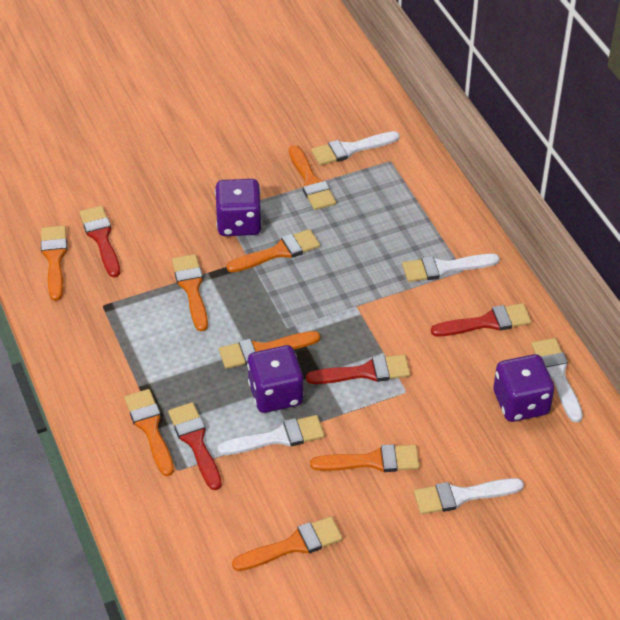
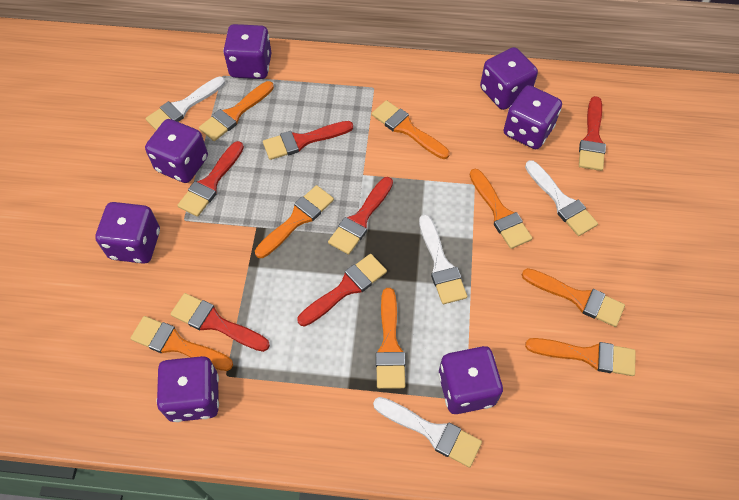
purple dice: 3 -> 7
red brush: 4 -> 6
white brush: 5 -> 4

